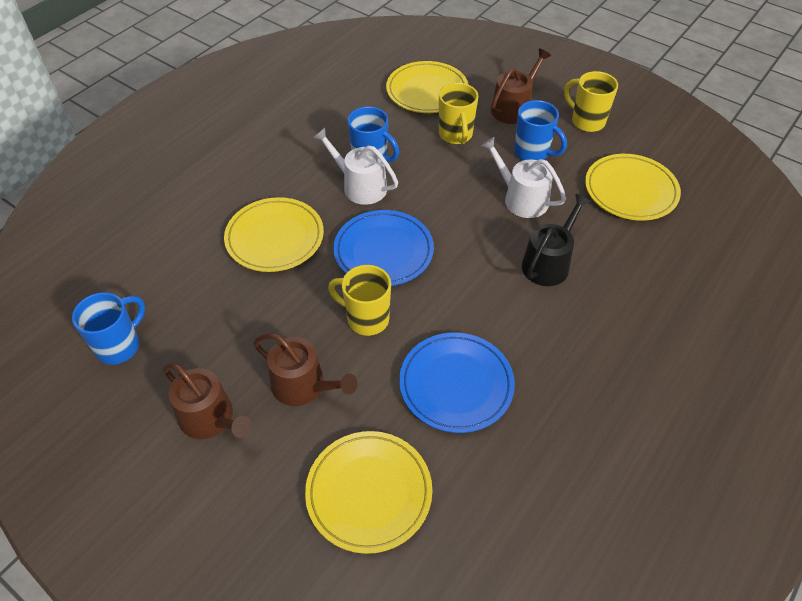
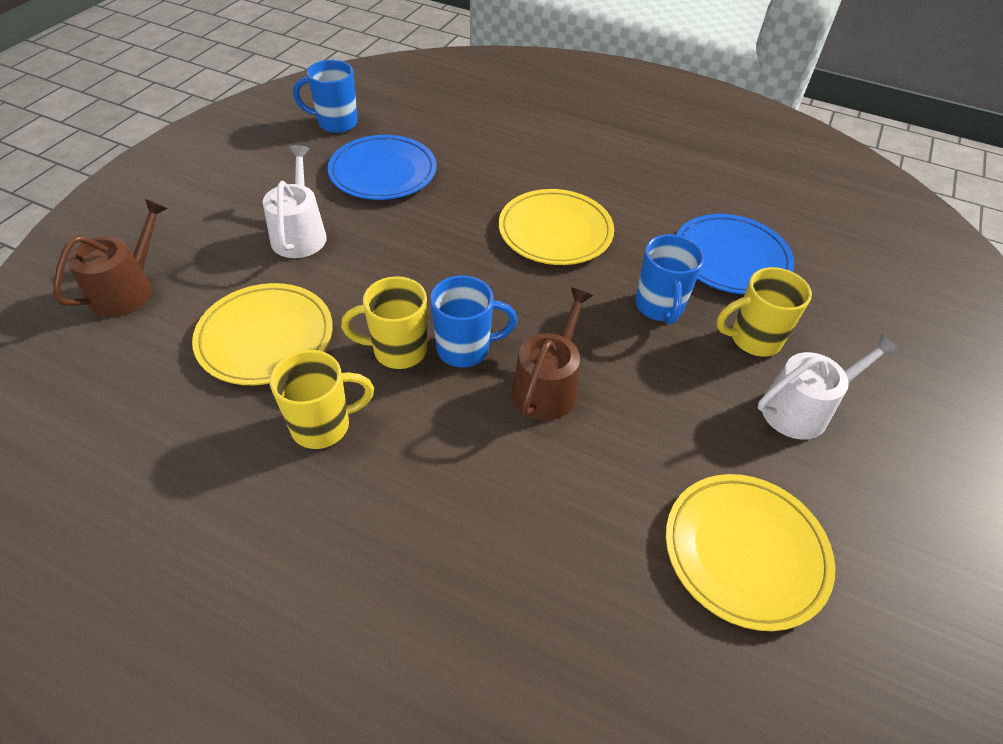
black watering can: 1 -> 0
brown watering can: 3 -> 2
yellow plate: 4 -> 3

